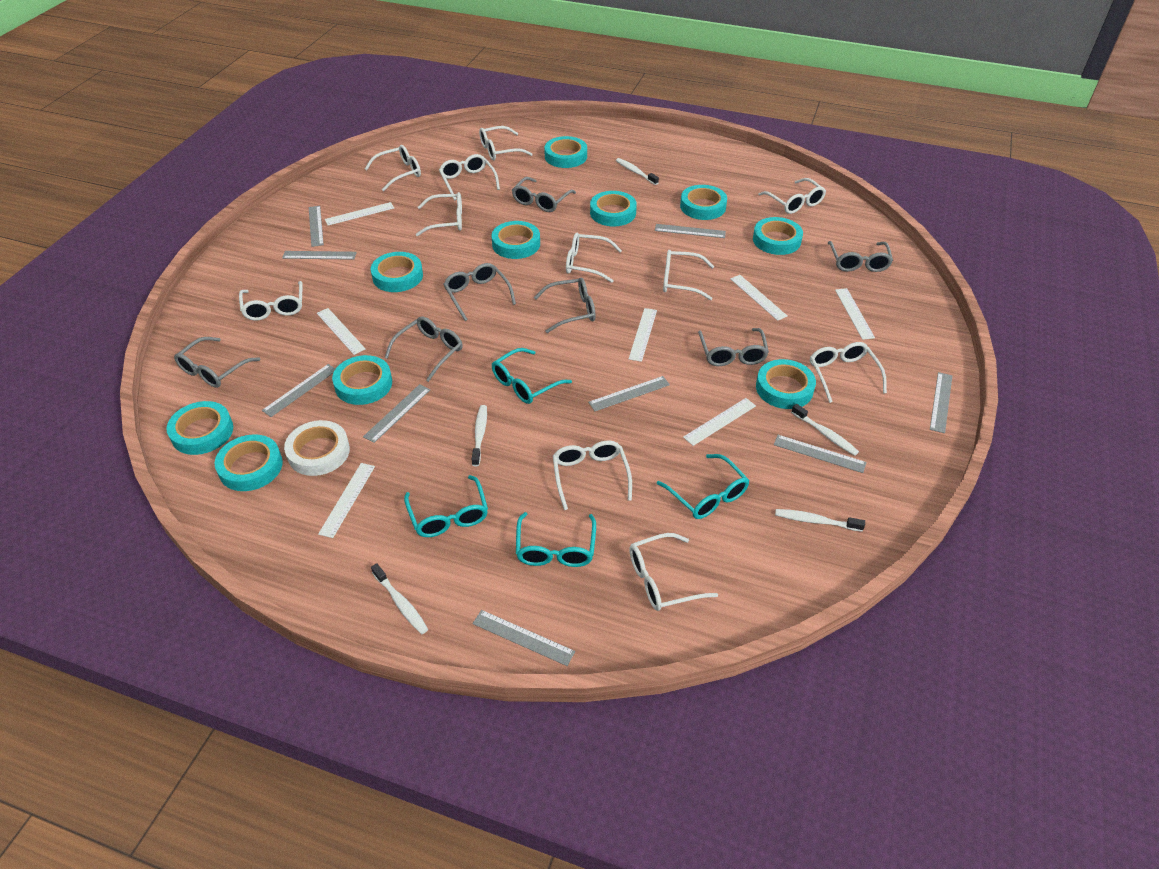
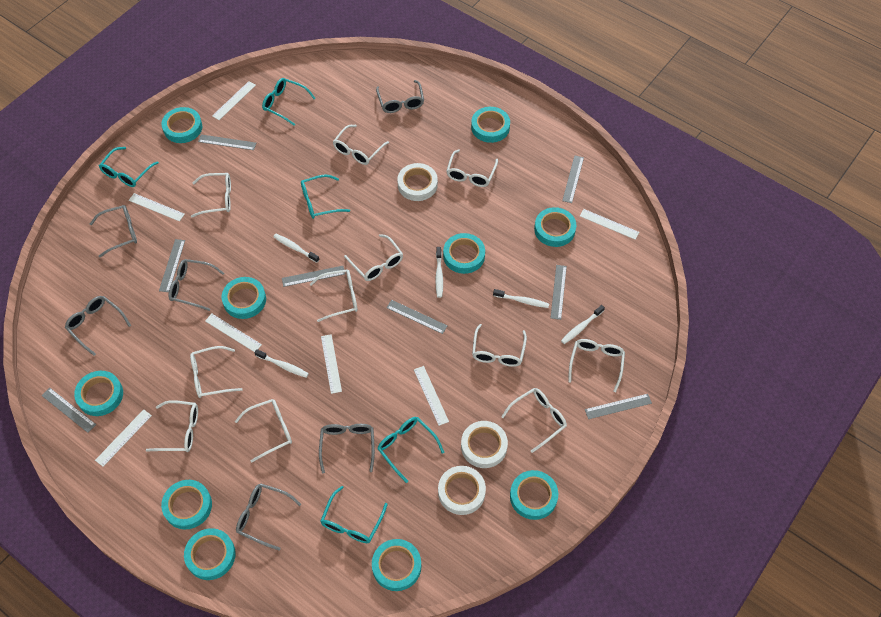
grey glasses: 7 -> 6
grey ruler: 9 -> 8
turquoise glasses: 4 -> 5
white tape: 1 -> 3

